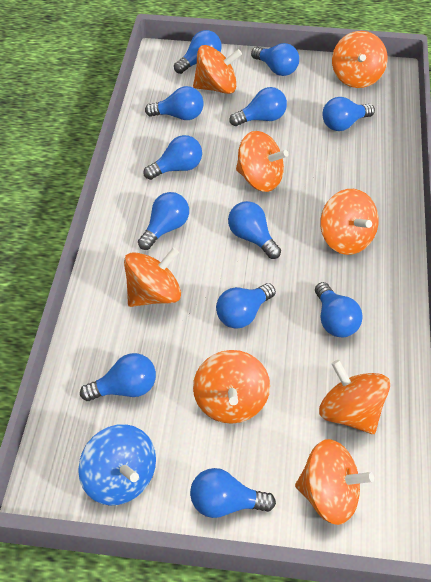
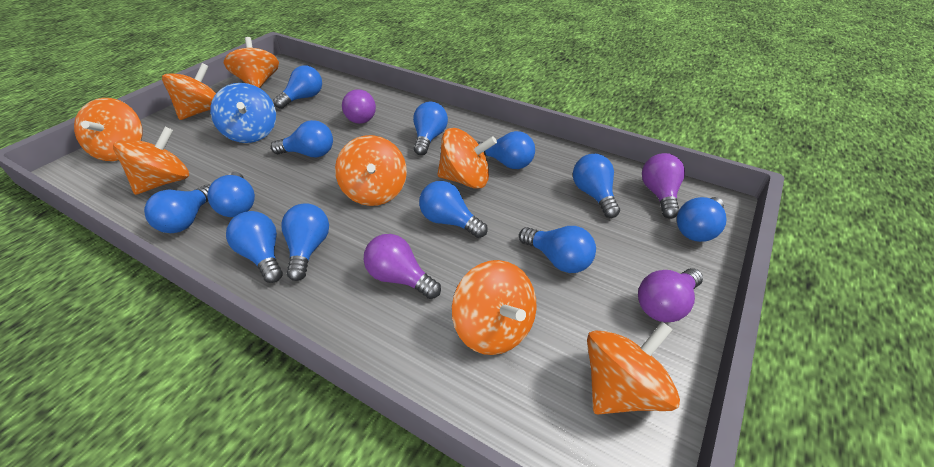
purple light bulb: 0 -> 4

